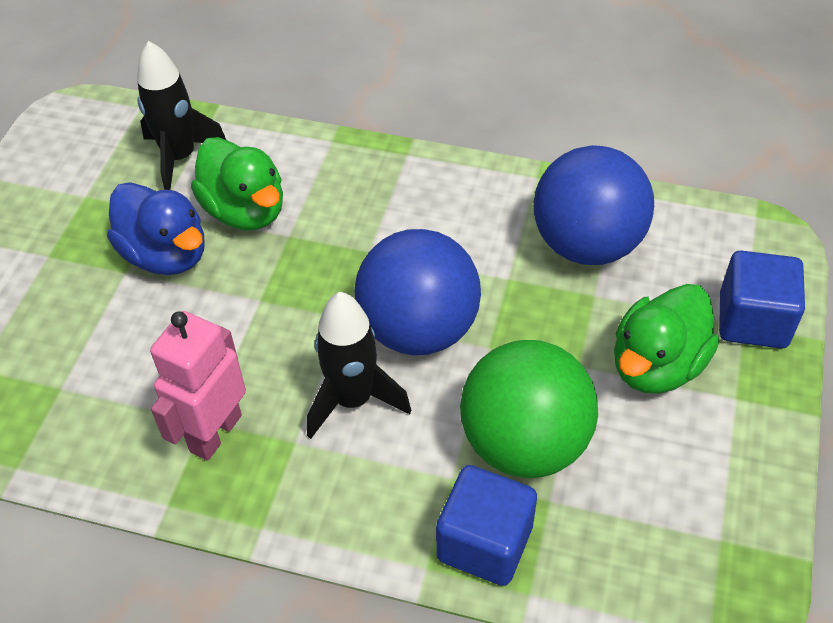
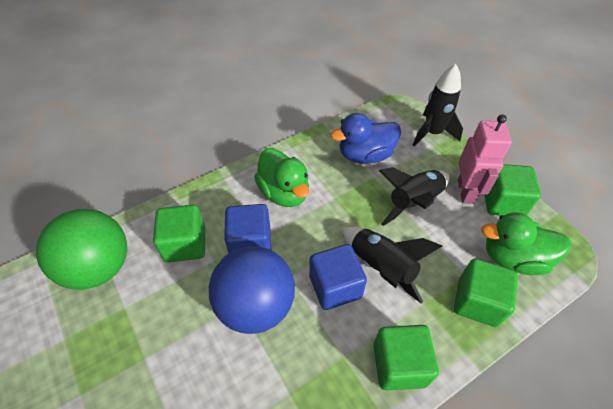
black rocket: 2 -> 3
blue ball: 2 -> 1
green cube: 0 -> 4

